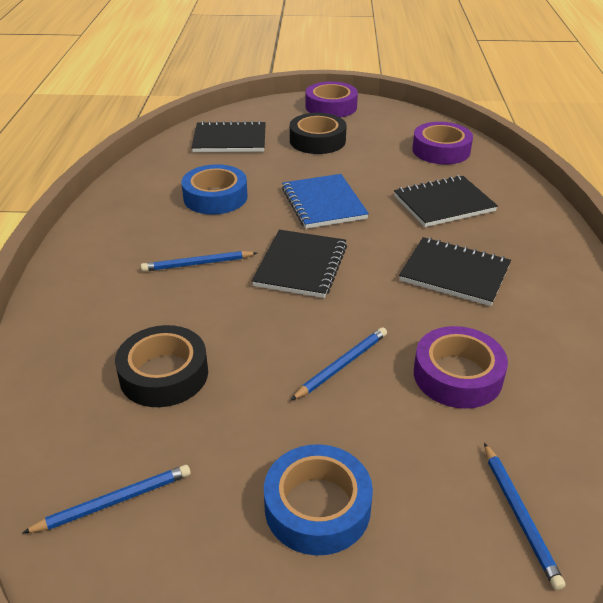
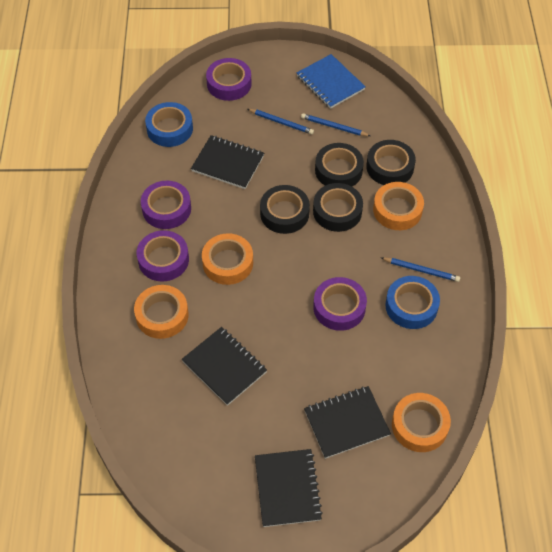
black tape: 2 -> 4
blue pencil: 4 -> 3
orange tape: 0 -> 4
purple tape: 3 -> 4

